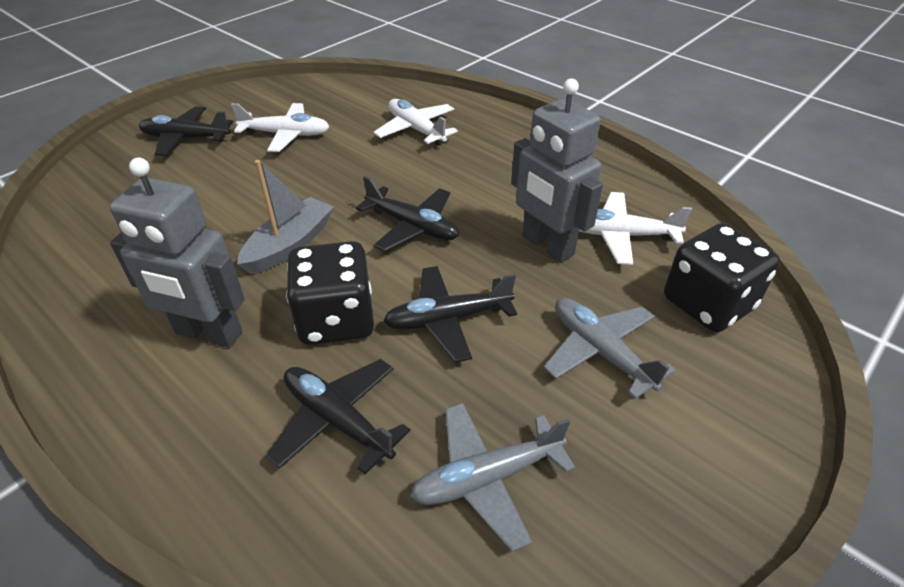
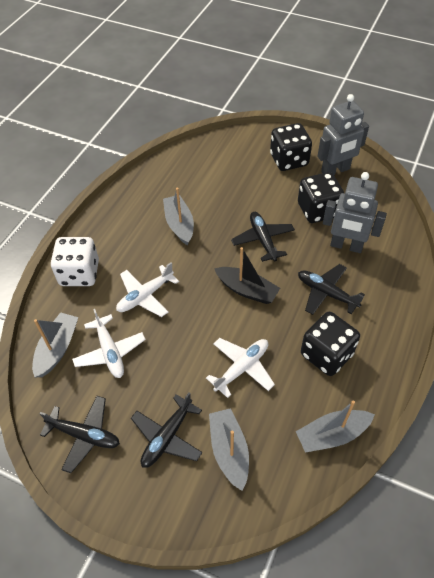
black boat: 0 -> 1
black dice: 2 -> 3
grey boat: 1 -> 4
grey plane: 2 -> 0
white dice: 0 -> 1

